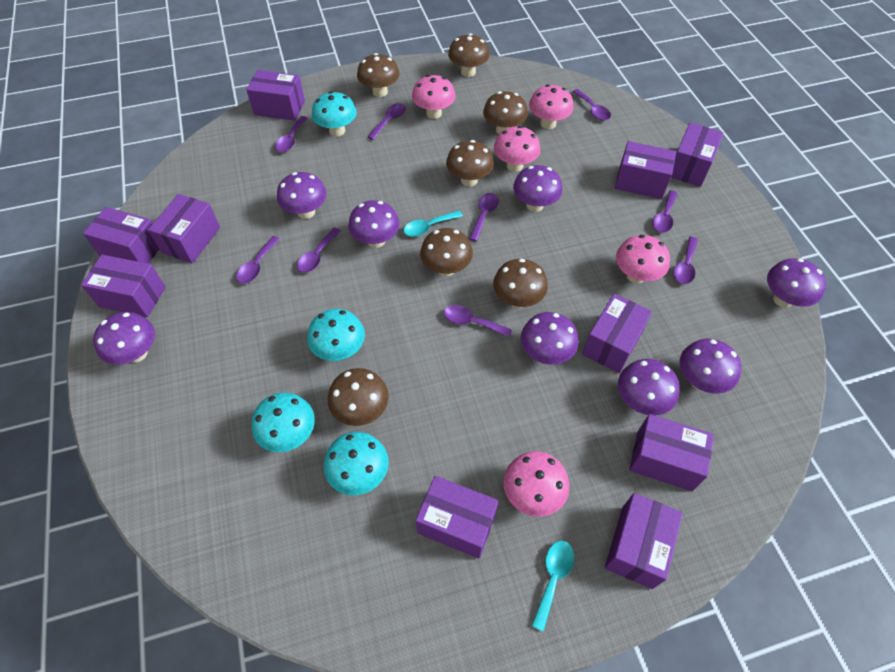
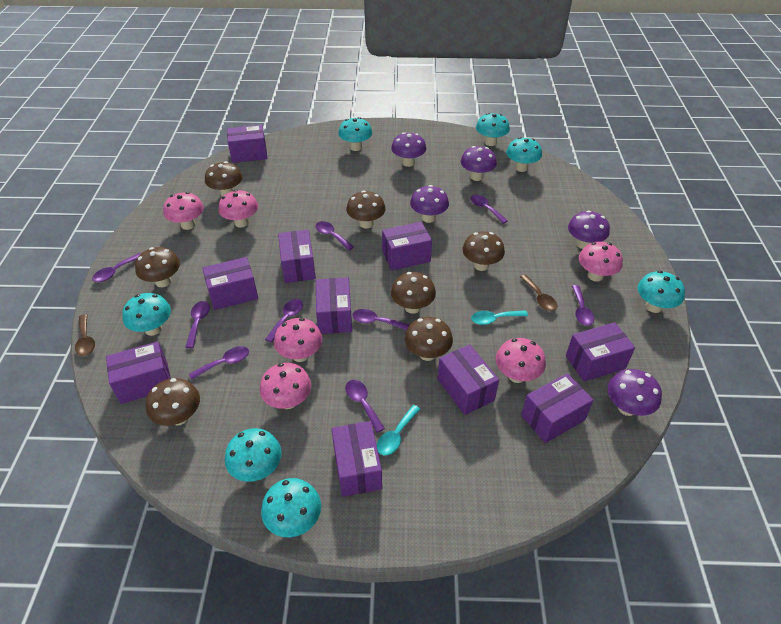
brown spoon: 0 -> 2
pink mushroom: 5 -> 6
purple mushroom: 8 -> 5
turquoise mushroom: 4 -> 7

